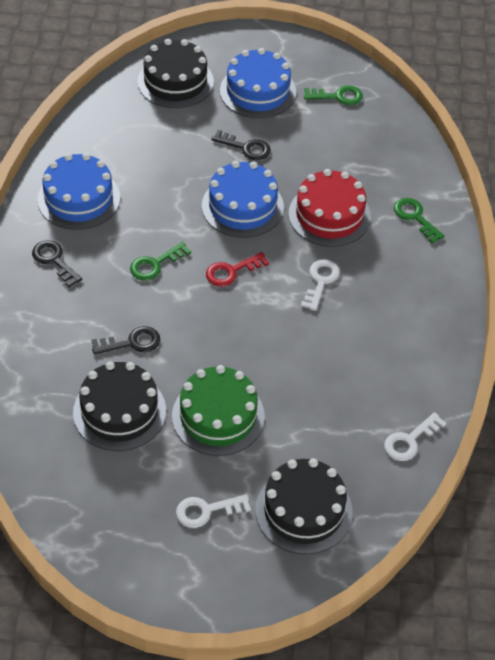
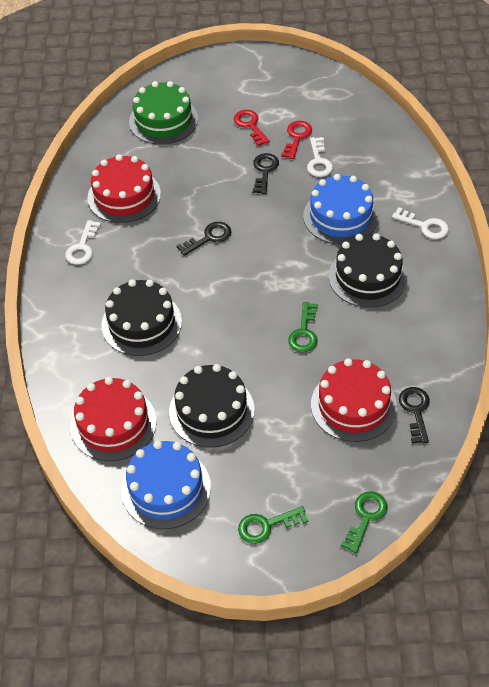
blue cake: 3 -> 2
red cake: 1 -> 3
red key: 1 -> 2

